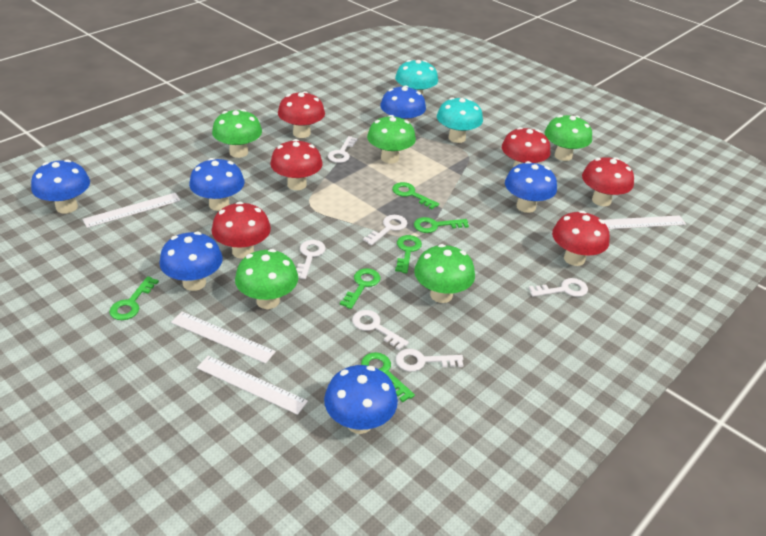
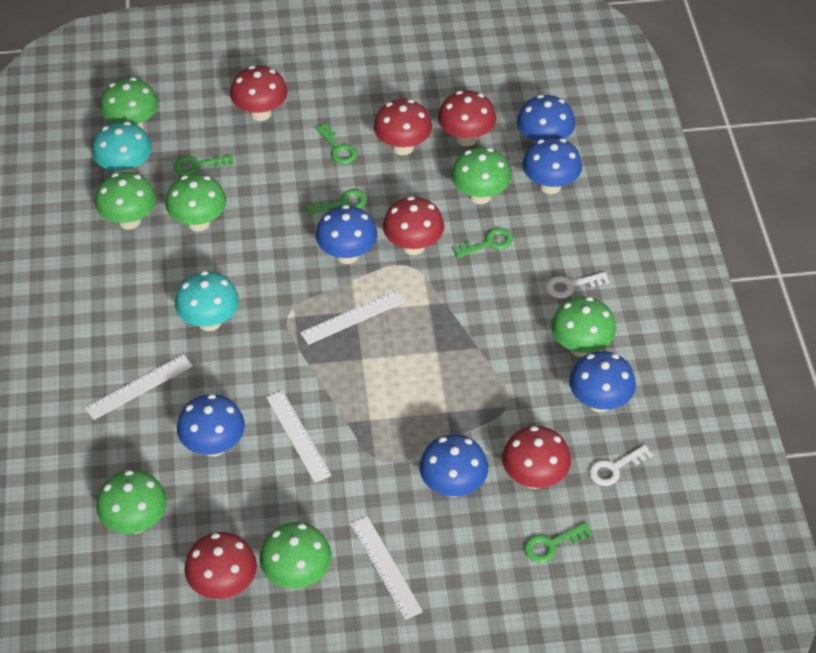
green key: 6 -> 5
green mushroom: 5 -> 7
white key: 6 -> 2

